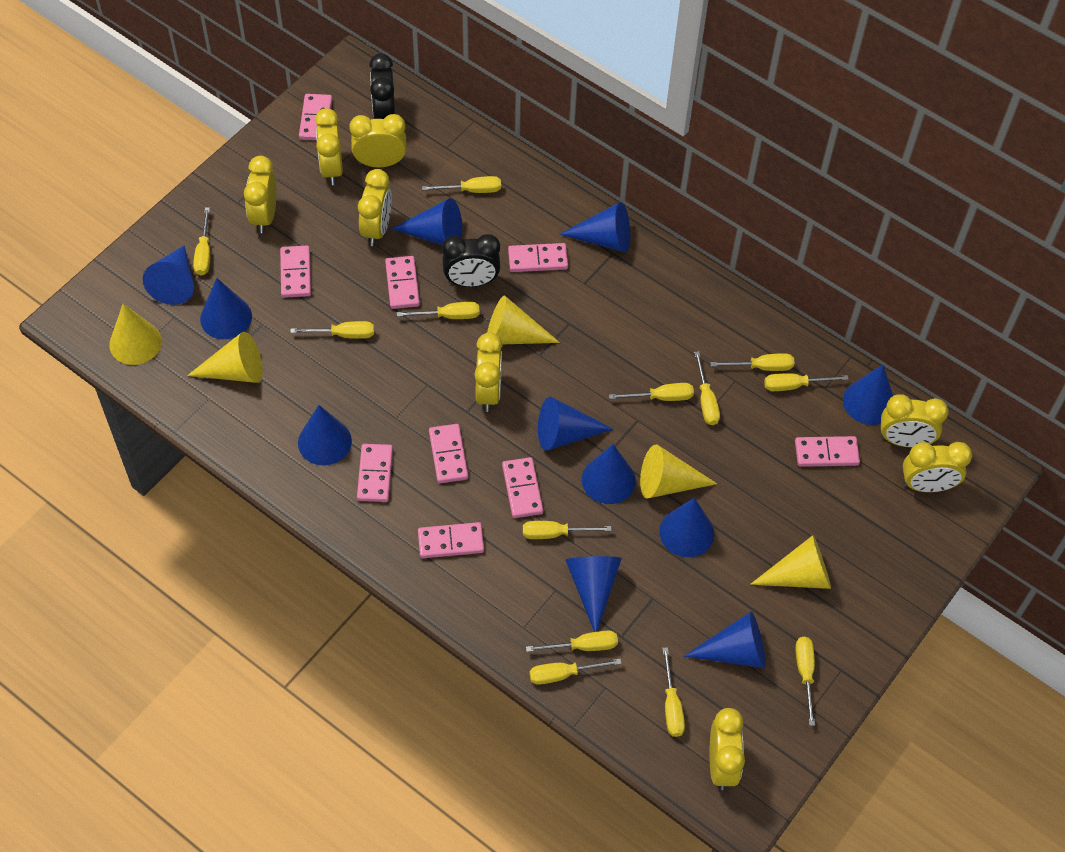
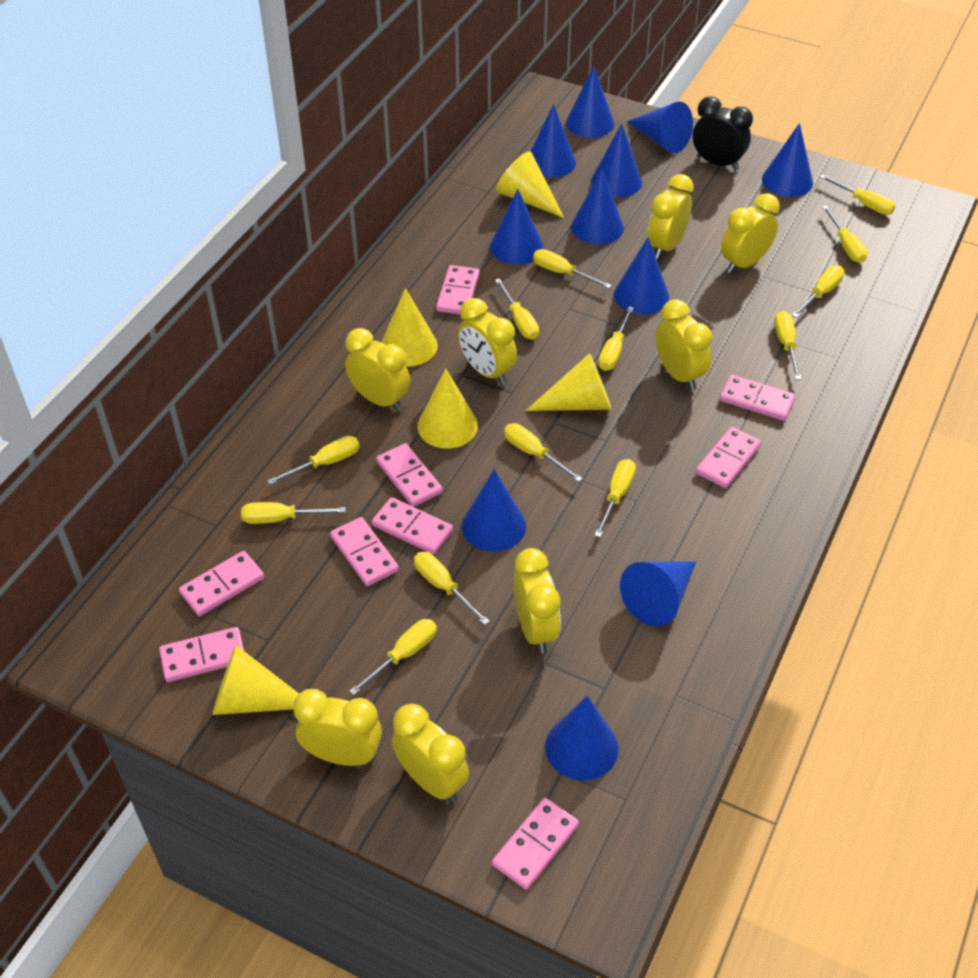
black clock: 2 -> 1

